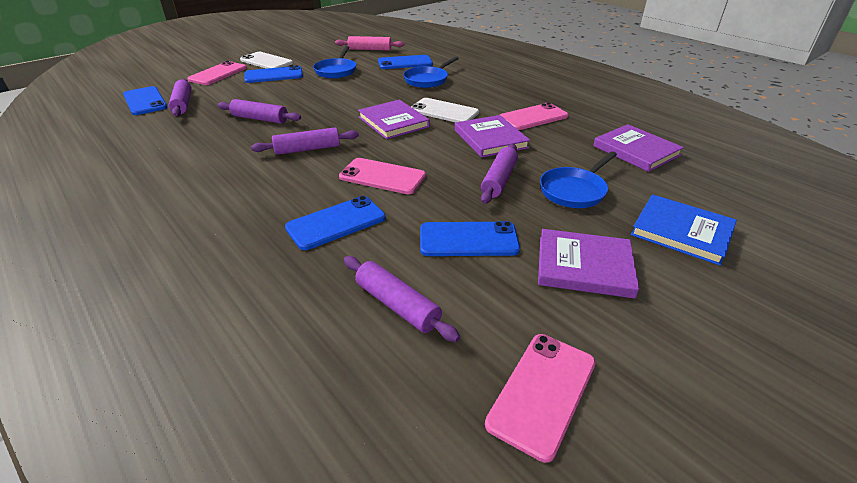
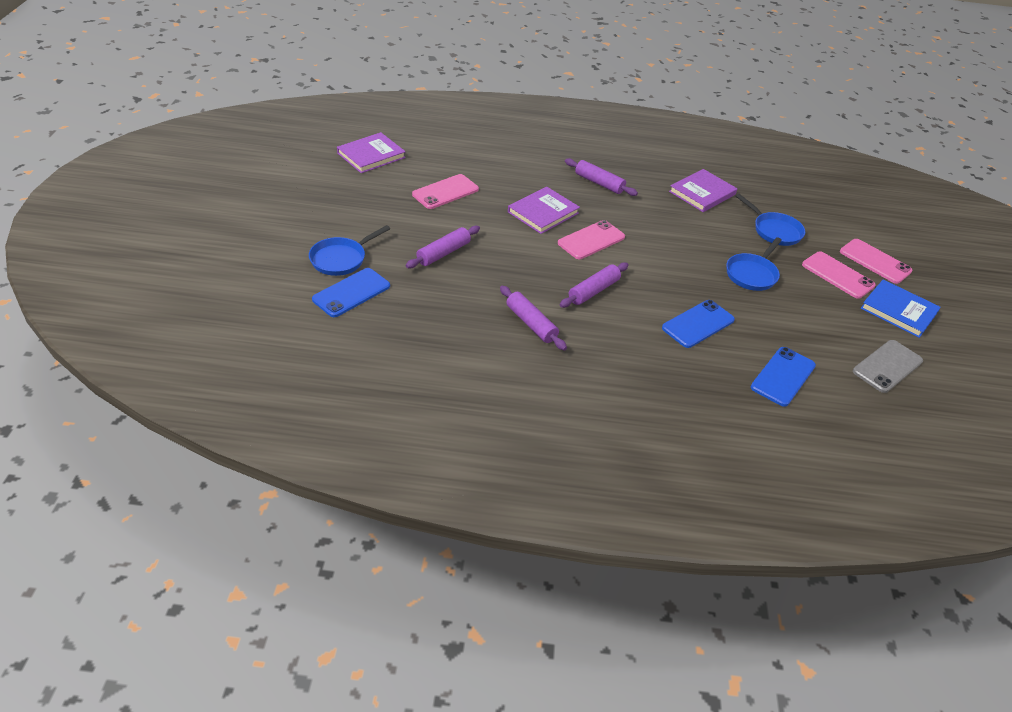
blue phone: 5 -> 3
grey phone: 0 -> 1
pink rolling pin: 1 -> 0
purple book: 4 -> 3
purple rolling pin: 5 -> 4
white phone: 2 -> 0

